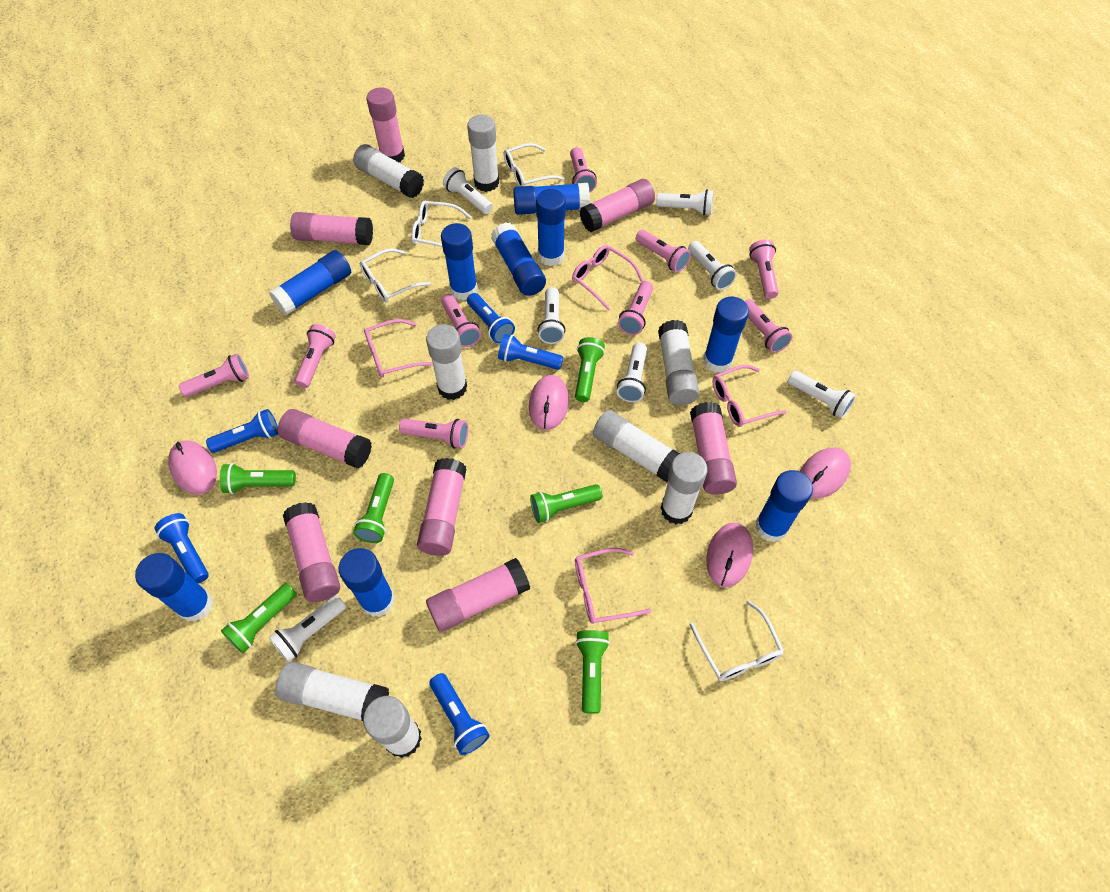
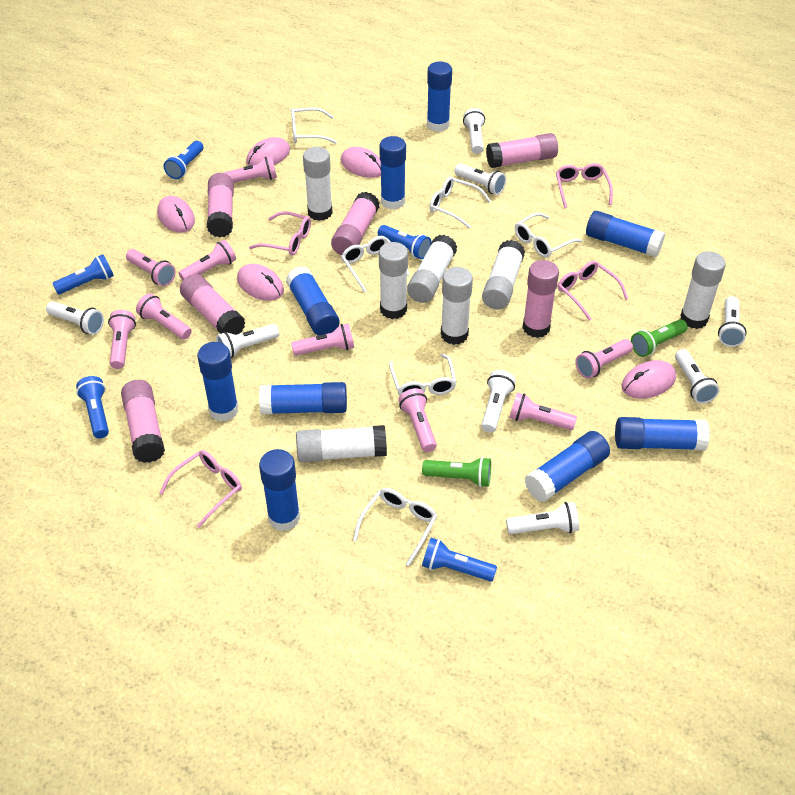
green flashlight: 6 -> 2
pink glue stick: 8 -> 6
pink mouse: 4 -> 5
white flashlight: 7 -> 8
white glasses: 4 -> 6
white glue stick: 8 -> 7

